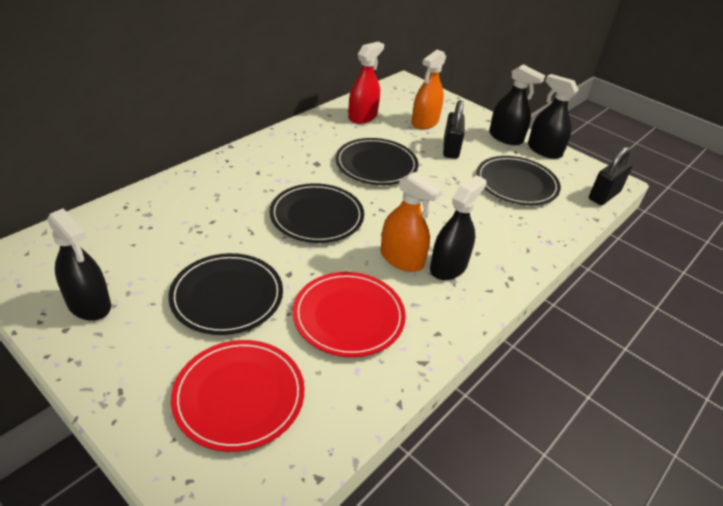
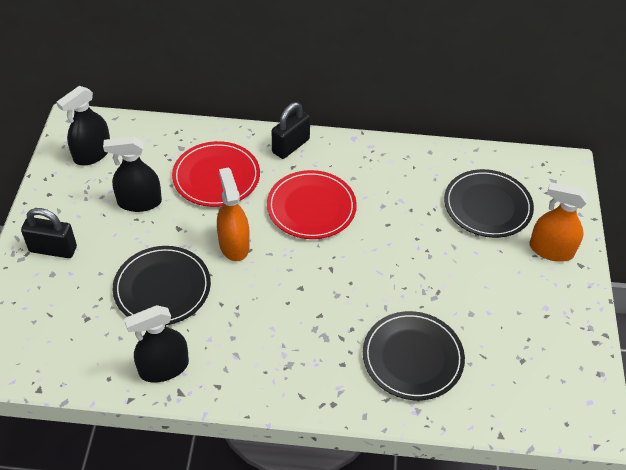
black plate: 4 -> 3
black spray bottle: 4 -> 3
red spray bottle: 1 -> 0

